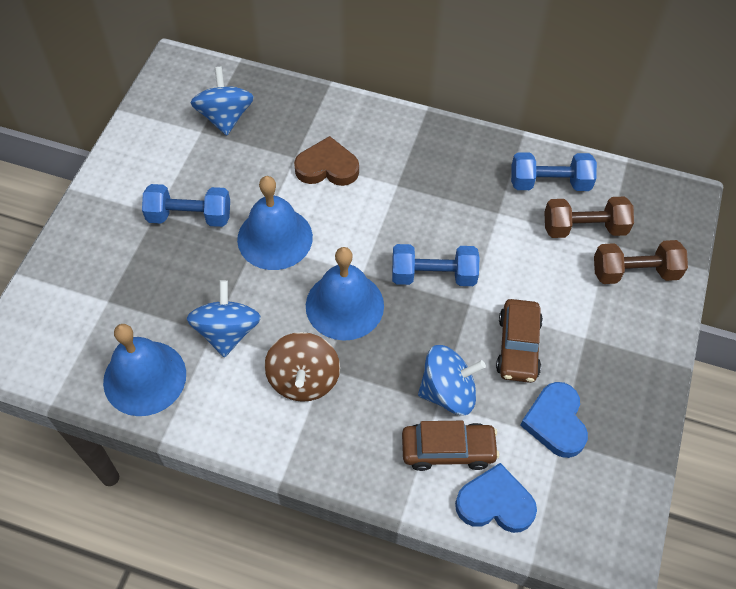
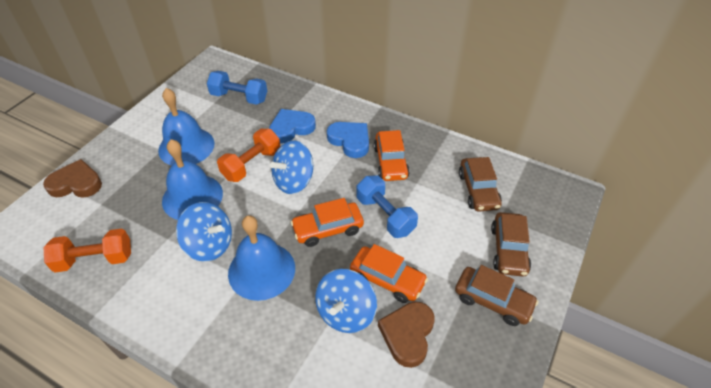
blue dumbbell: 3 -> 2
brown car: 2 -> 3
brown dumbbell: 2 -> 0
brown heart: 1 -> 2
brown spinning top: 1 -> 0
orange car: 0 -> 3
orange dumbbell: 0 -> 2

